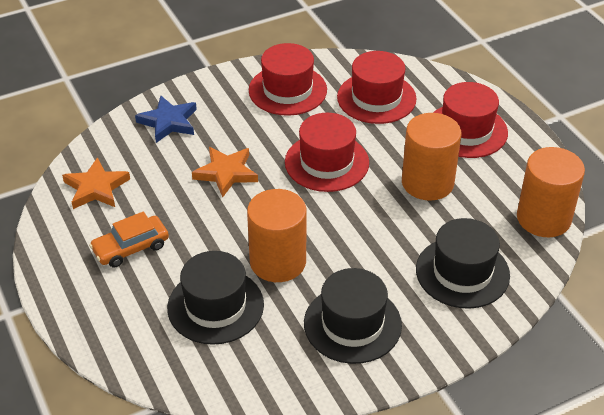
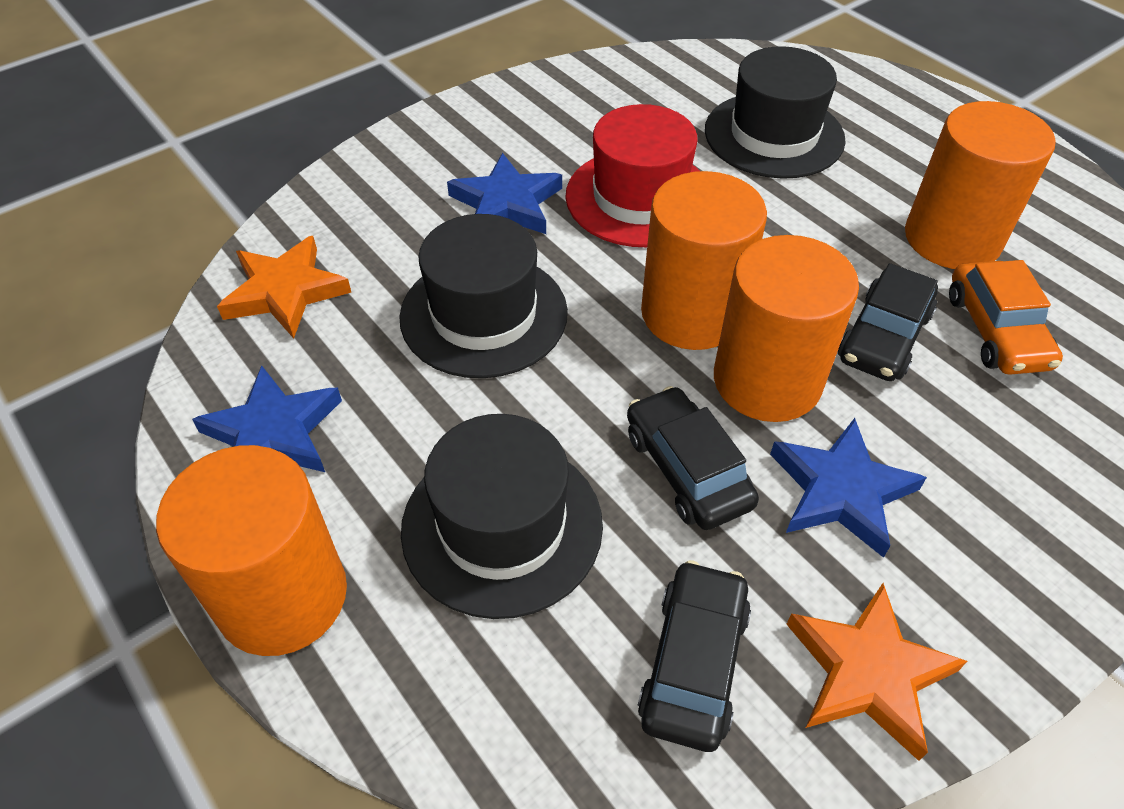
black car: 0 -> 3
blue star: 1 -> 3
orange cylinder: 3 -> 4
red hat: 4 -> 1

